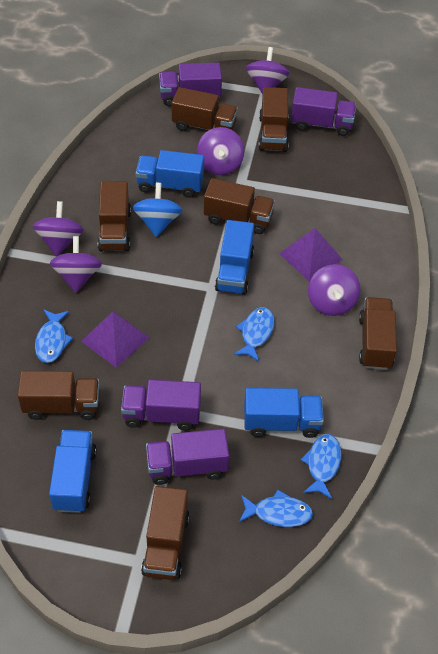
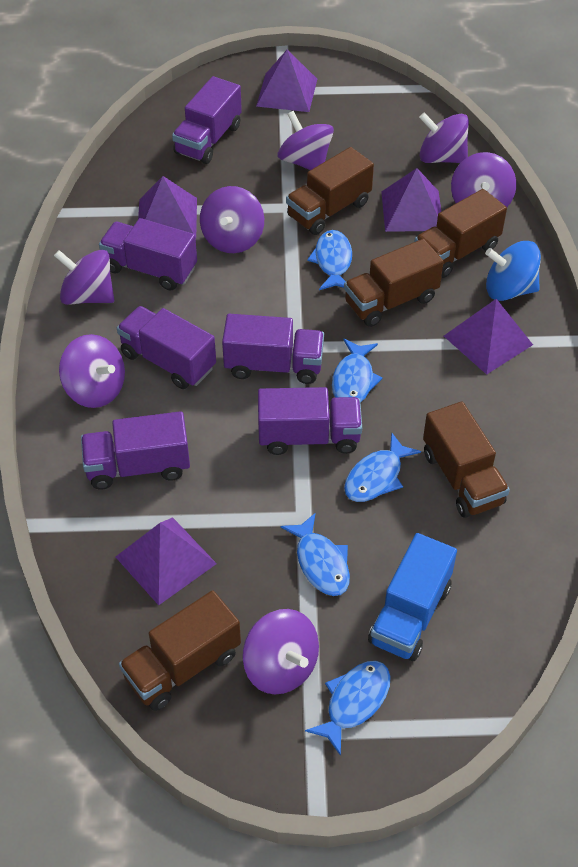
blue fish: 4 -> 5
blue truck: 4 -> 1
brown truck: 7 -> 5
purple pyramid: 2 -> 5
purple spinning top: 5 -> 7
purple truck: 4 -> 6

